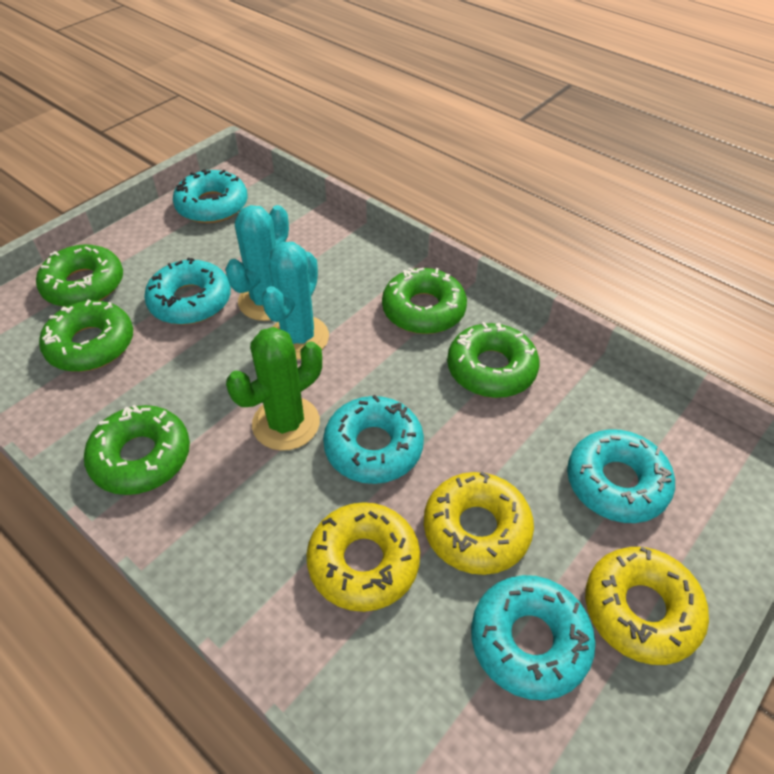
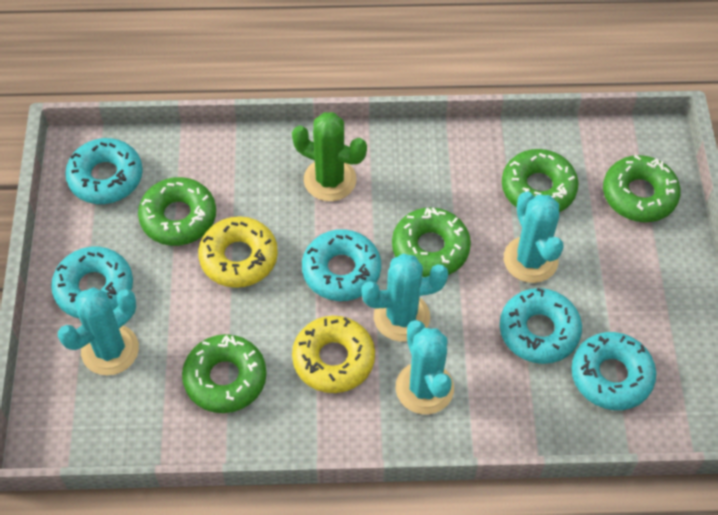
turquoise cactus: 2 -> 4
yellow donut: 3 -> 2

